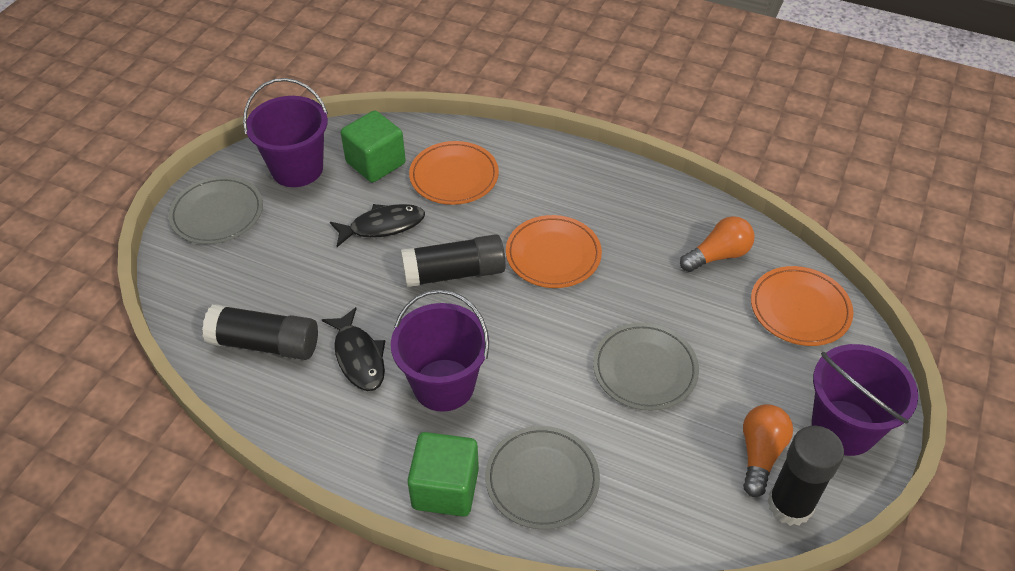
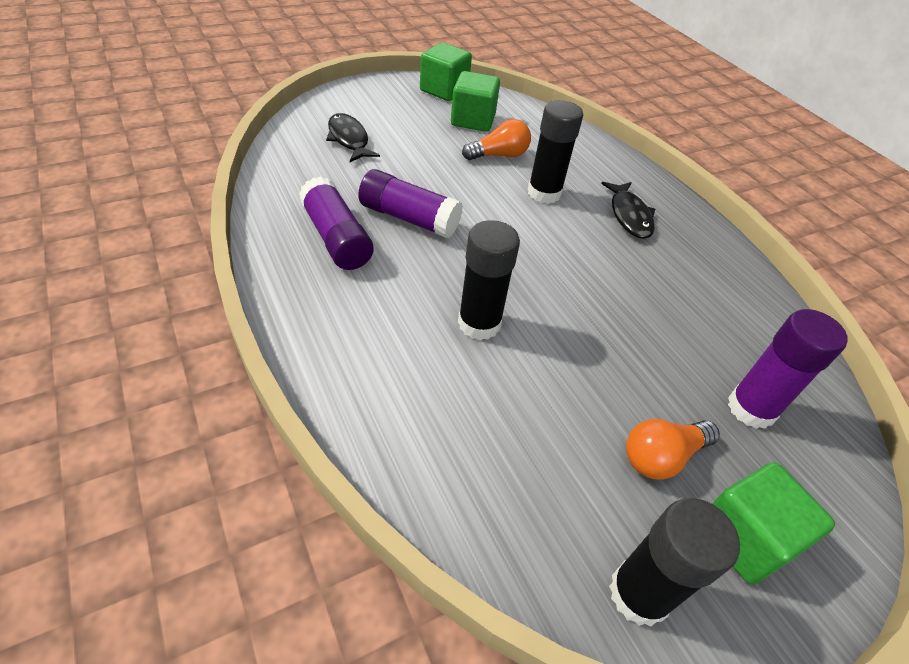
green cube: 2 -> 3
grey plate: 3 -> 0
orange plate: 3 -> 0
purple bucket: 3 -> 0
purple glue stick: 0 -> 3

